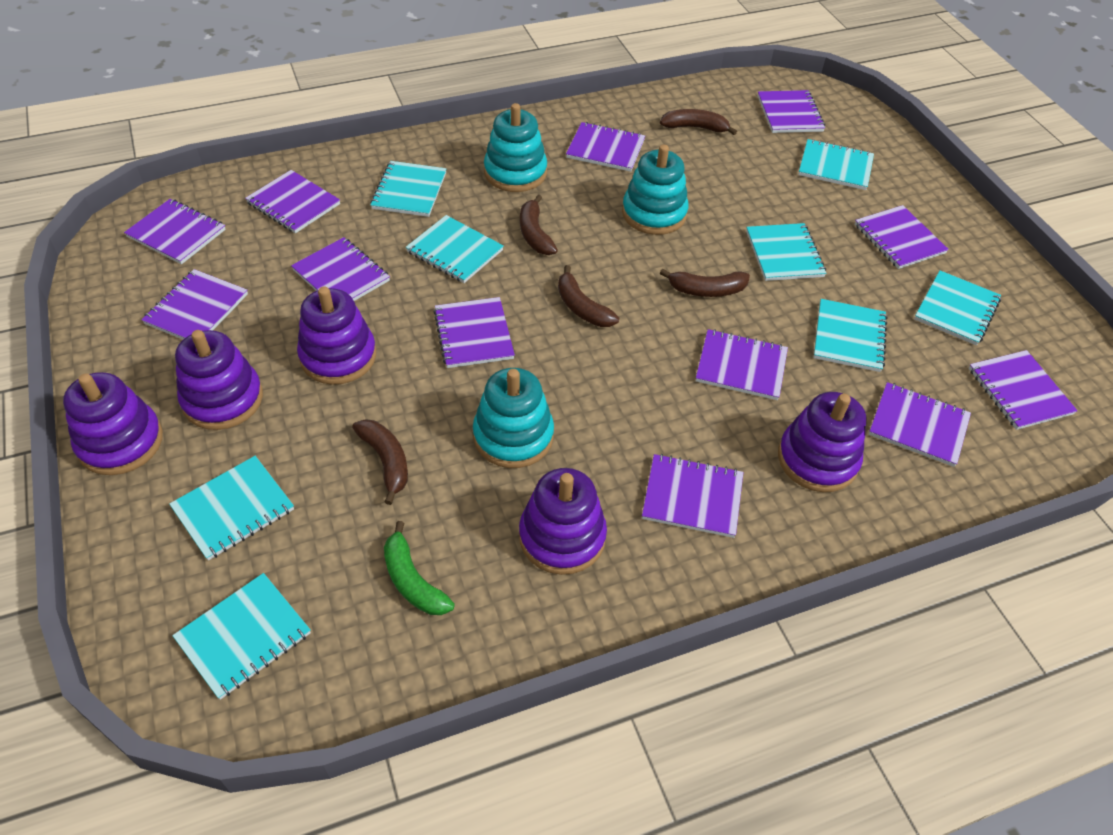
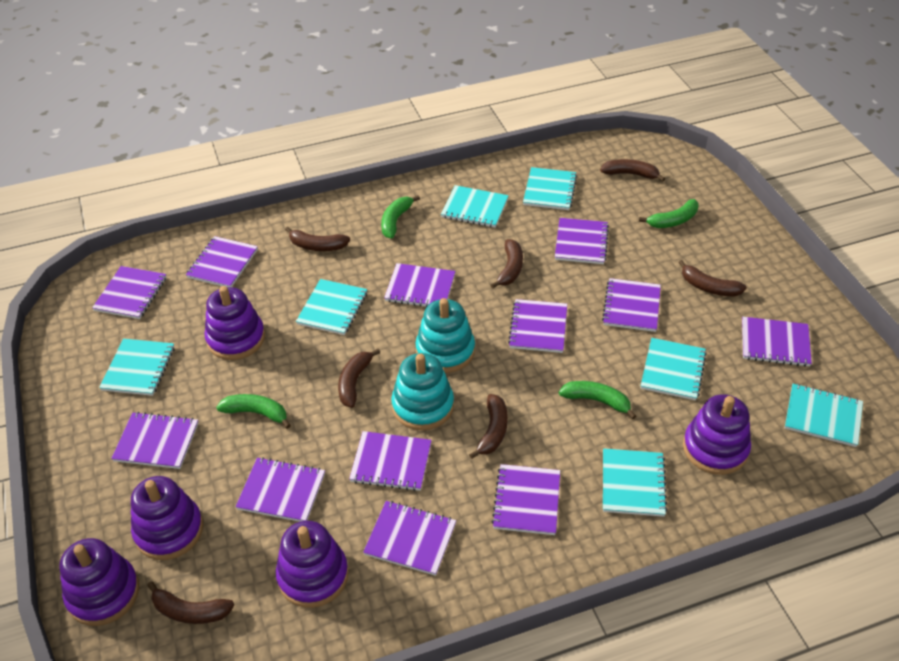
brown banana: 5 -> 7
green banana: 1 -> 4
turquoise notebook: 8 -> 7
turquoise stacking toy: 3 -> 2

